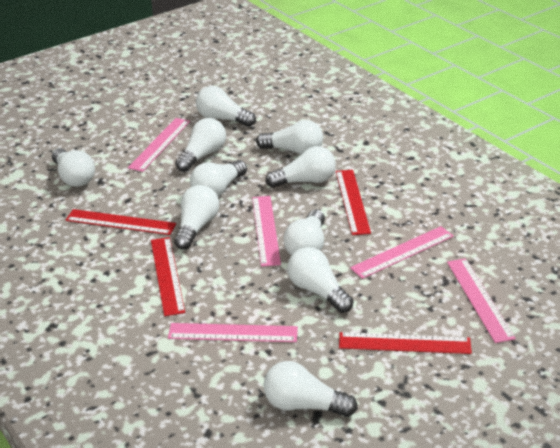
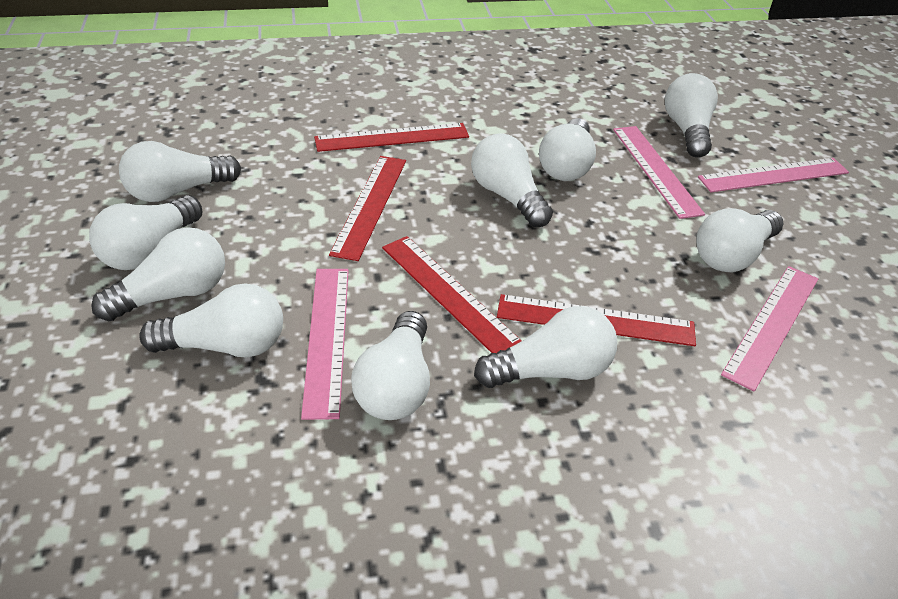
pink ruler: 5 -> 4

